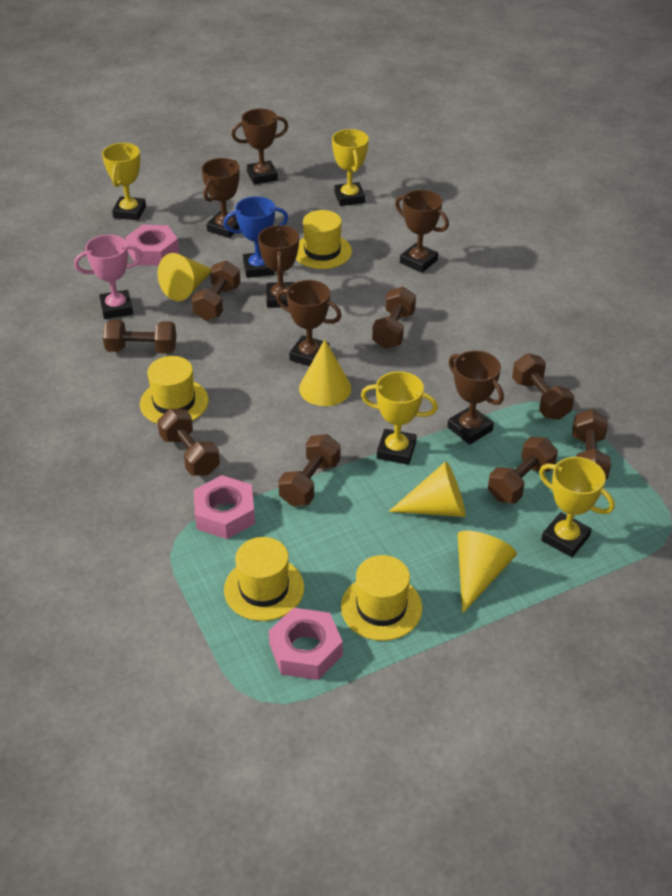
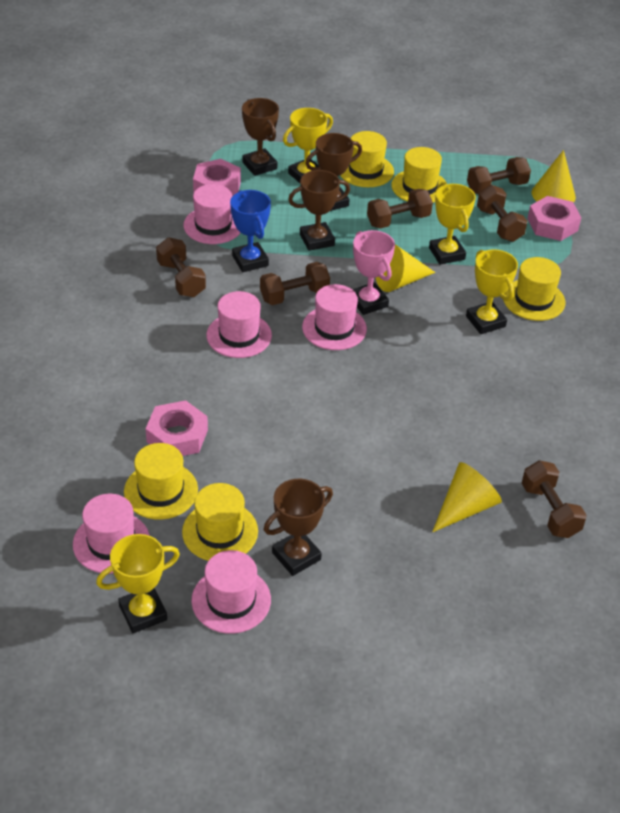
brown dumbbell: 8 -> 6
brown trophy: 6 -> 4
pink hat: 0 -> 5
yellow cone: 4 -> 3
yellow hat: 4 -> 5

